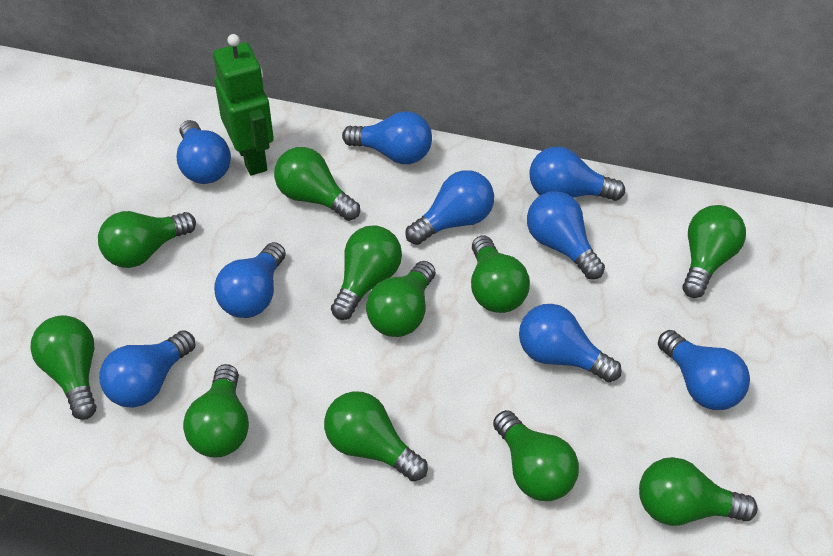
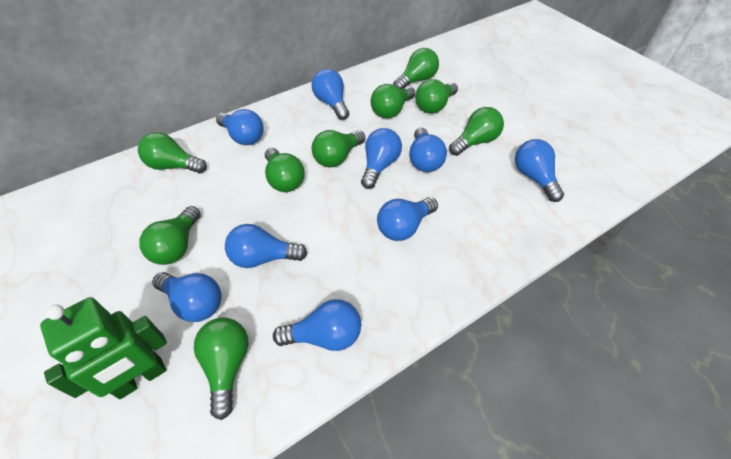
green light bulb: 11 -> 9

